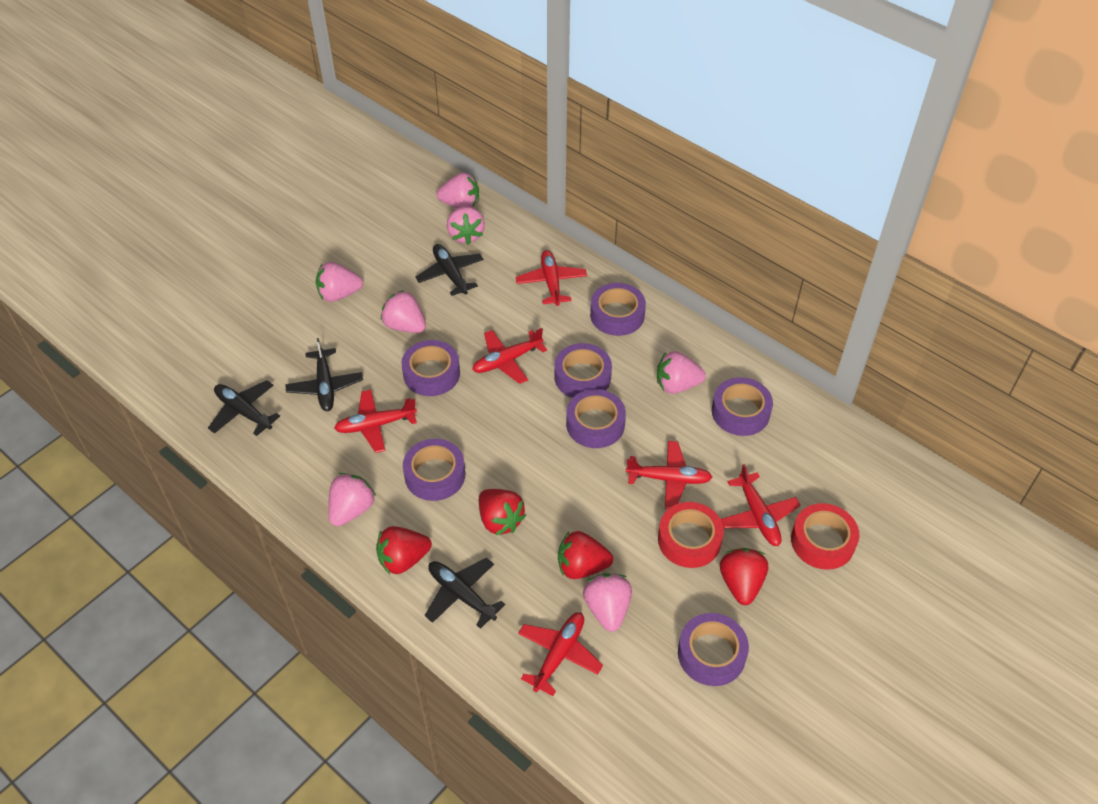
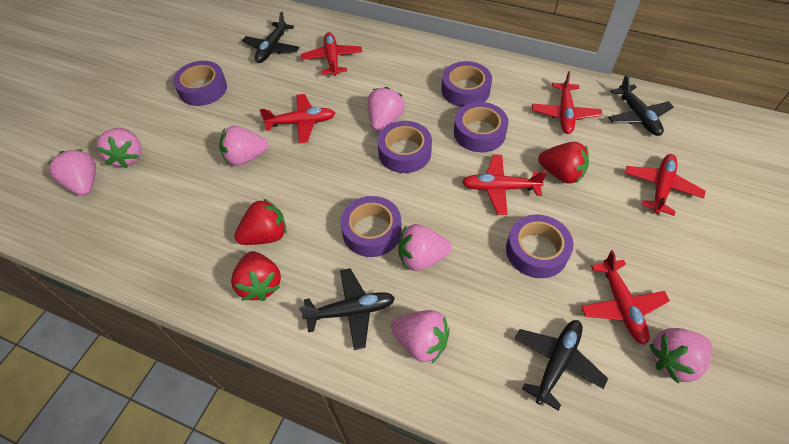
purple tape: 7 -> 6
red strawberry: 4 -> 3
red tape: 2 -> 0

